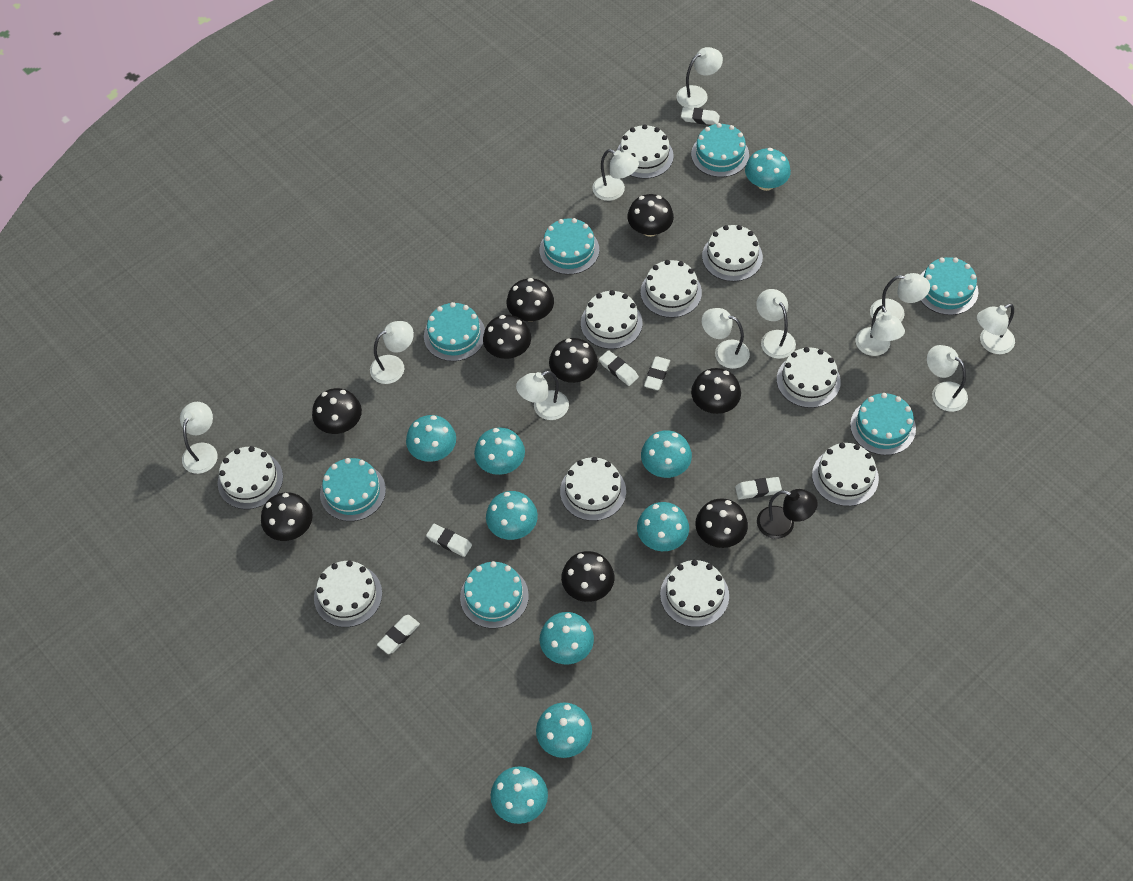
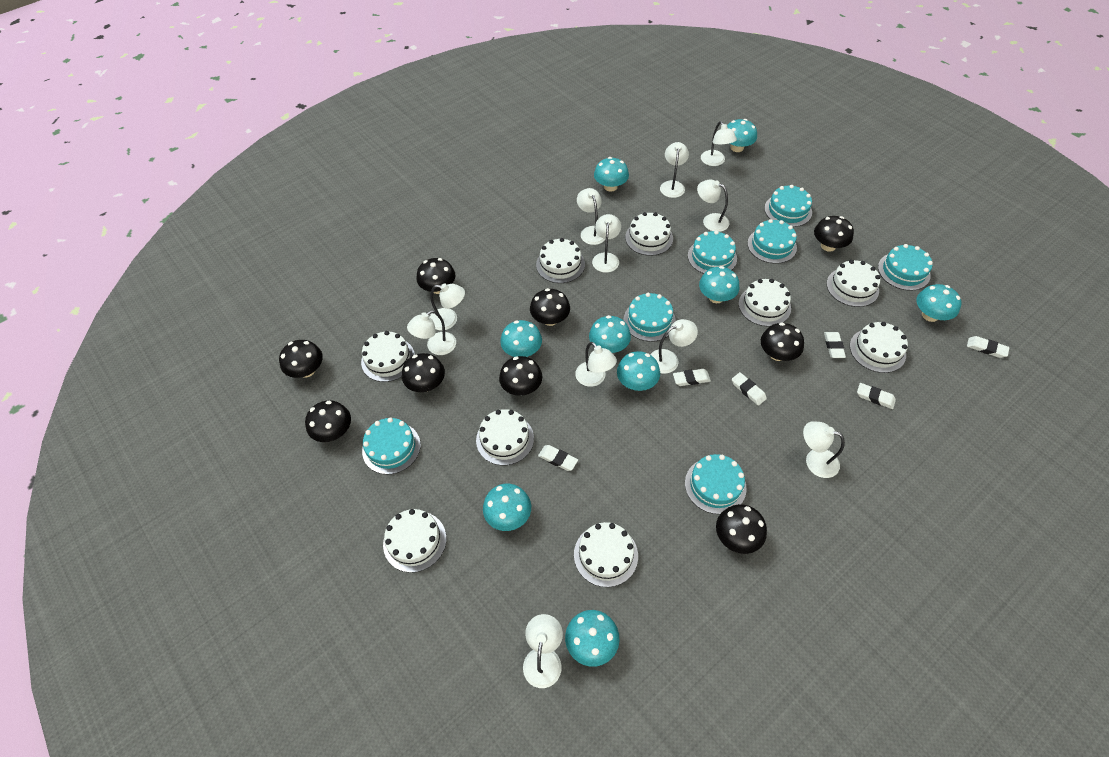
black lamp: 1 -> 0
white cake: 10 -> 9

